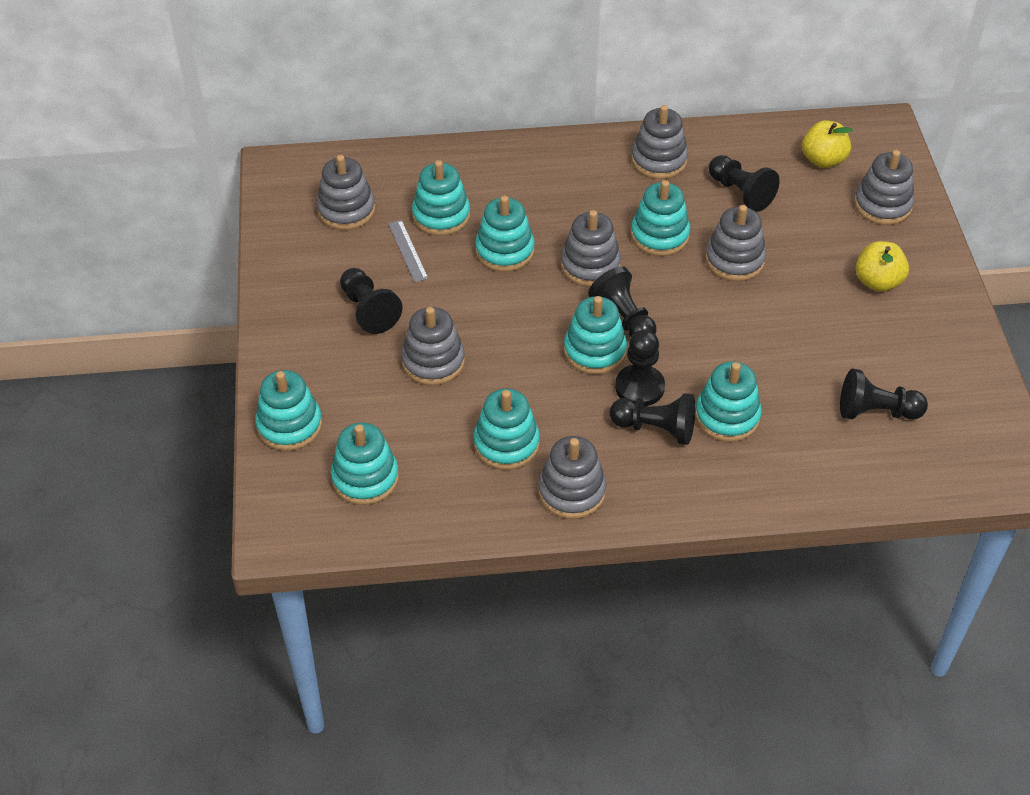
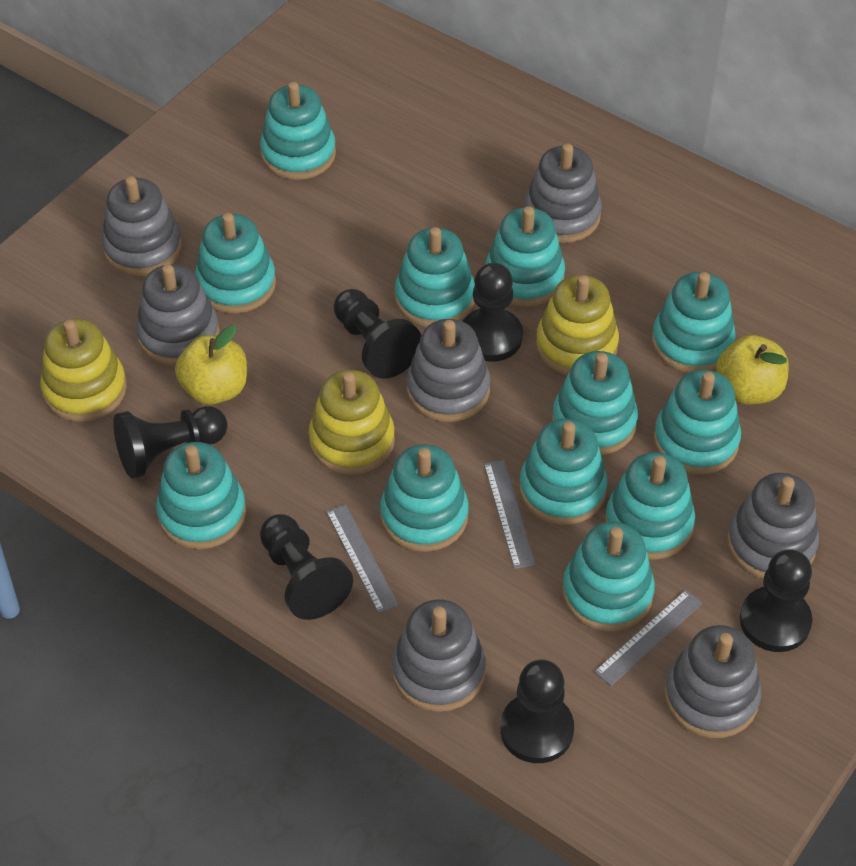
grey ruler: 1 -> 3
turquoise stacking toy: 8 -> 12
yellow stacking toy: 0 -> 3

